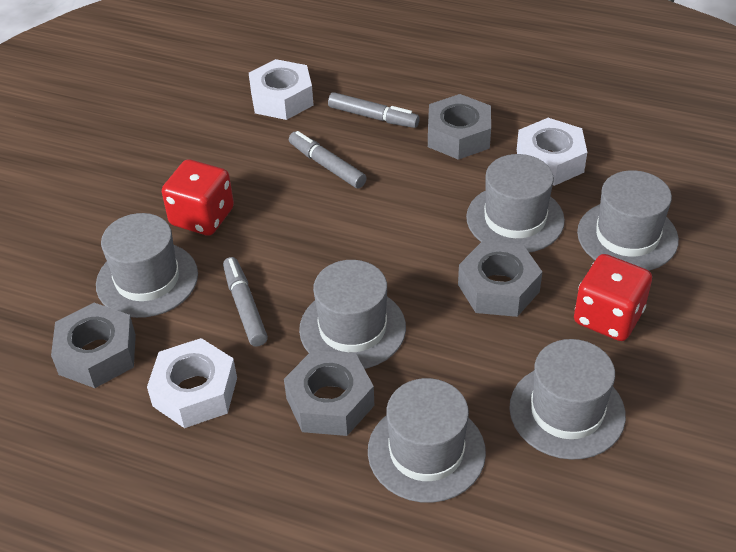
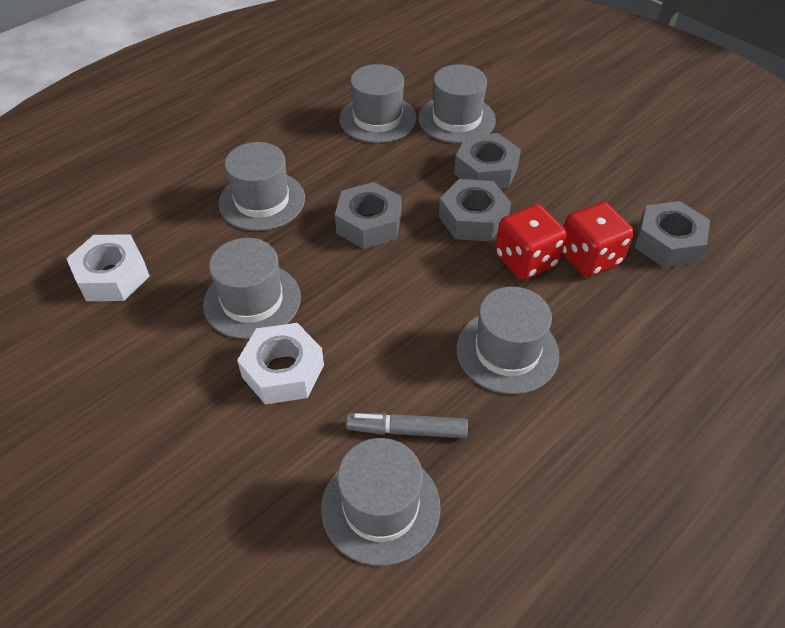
grey marker: 3 -> 1
white nut: 3 -> 2

